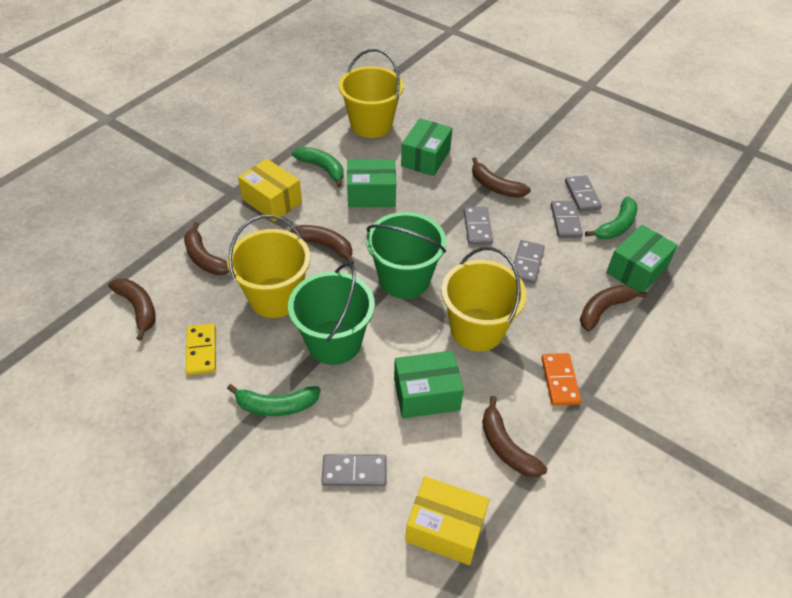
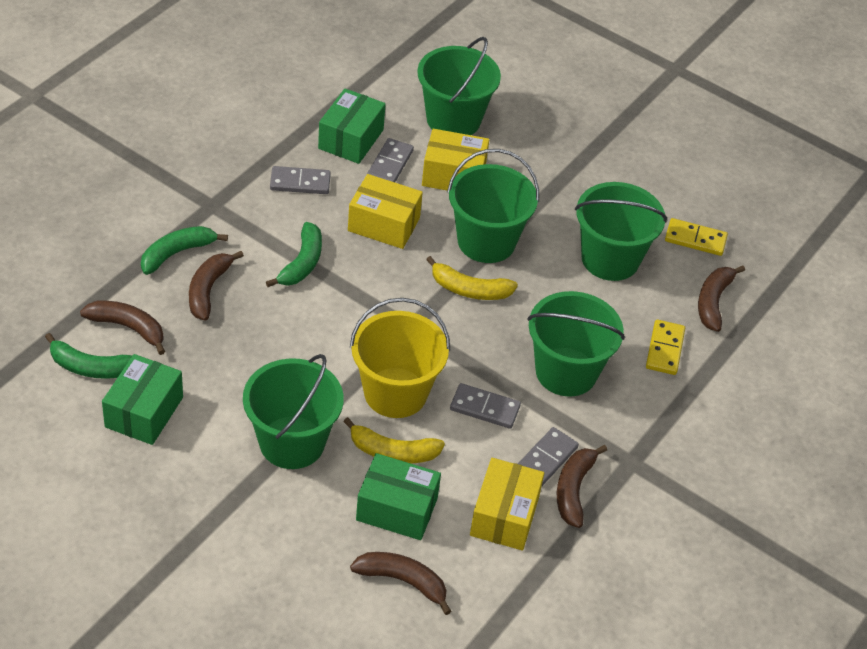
brown banana: 6 -> 5
green box: 4 -> 3
green bucket: 2 -> 5
grey domino: 5 -> 4
orange domino: 1 -> 0
yellow banana: 0 -> 2
yellow box: 2 -> 3
yellow bucket: 3 -> 1
yellow domino: 1 -> 2

